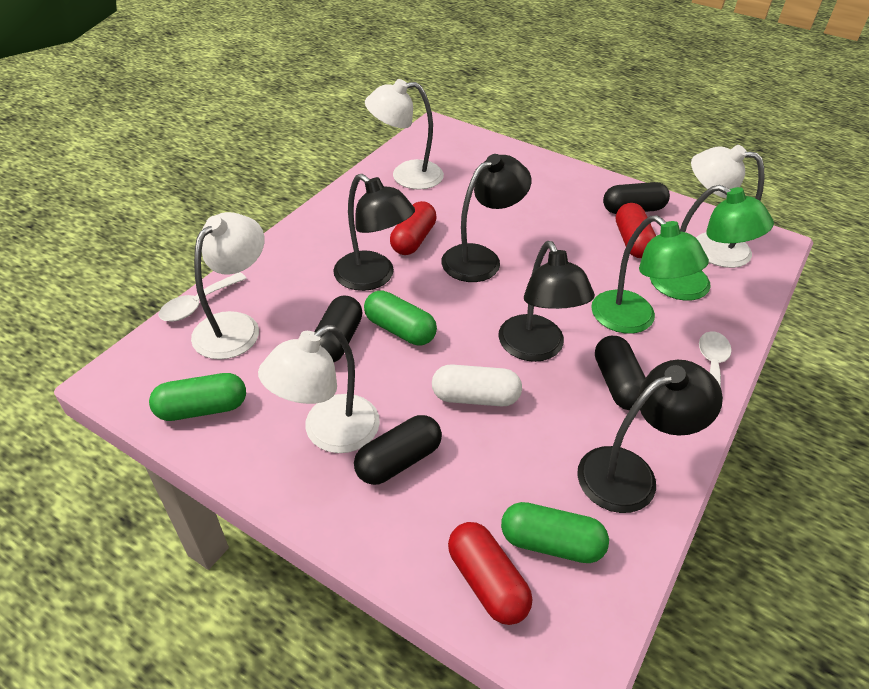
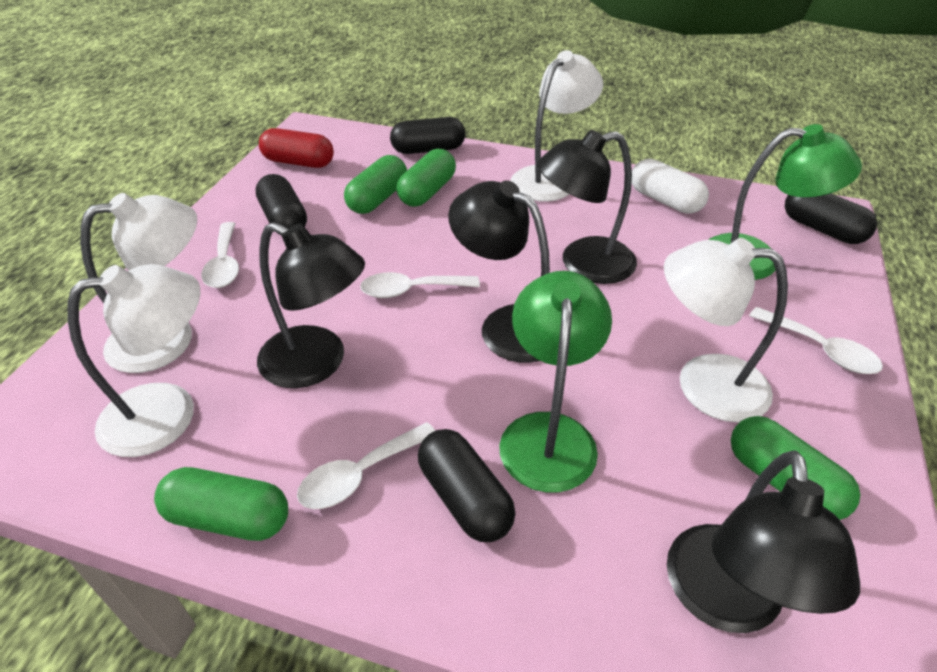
green capsule: 3 -> 4
red capsule: 3 -> 1
white spoon: 2 -> 4

